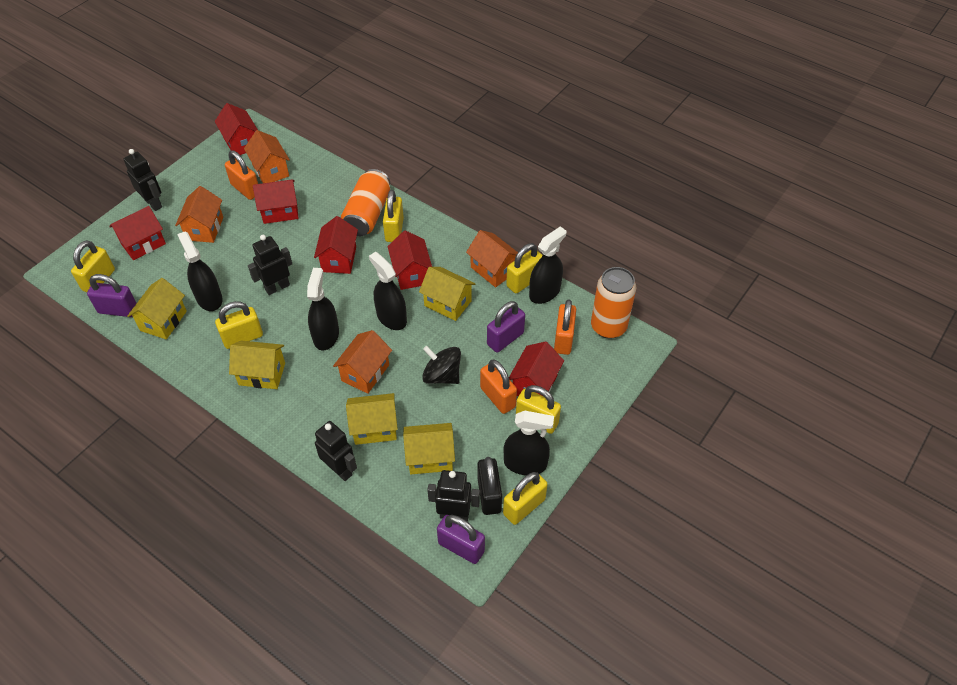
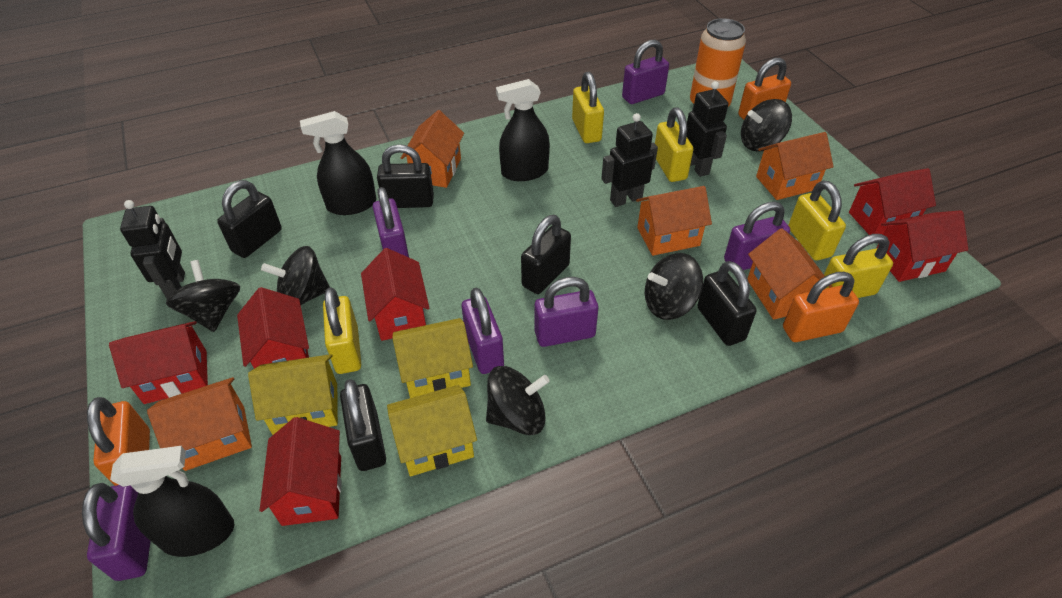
black padlock: 1 -> 5
black robot: 4 -> 3
black spinning top: 1 -> 5
black spray bottle: 5 -> 3
orange can: 2 -> 1
orange house: 4 -> 5
purple padlock: 3 -> 6
yellow house: 5 -> 3
yellow padlock: 6 -> 5

